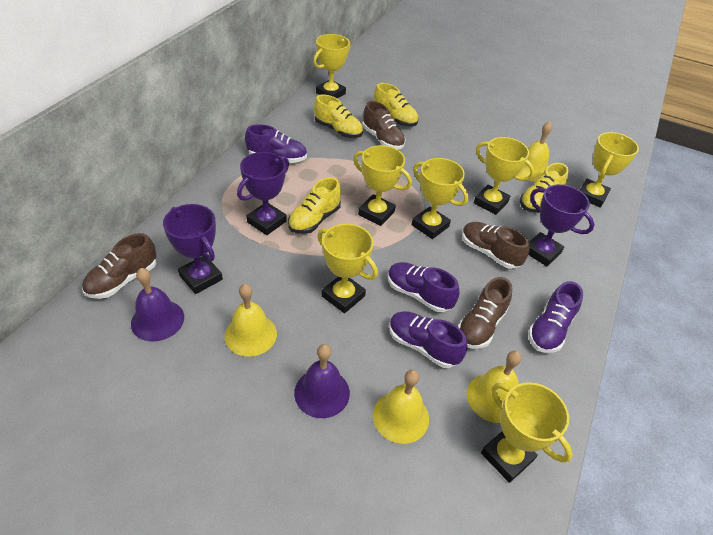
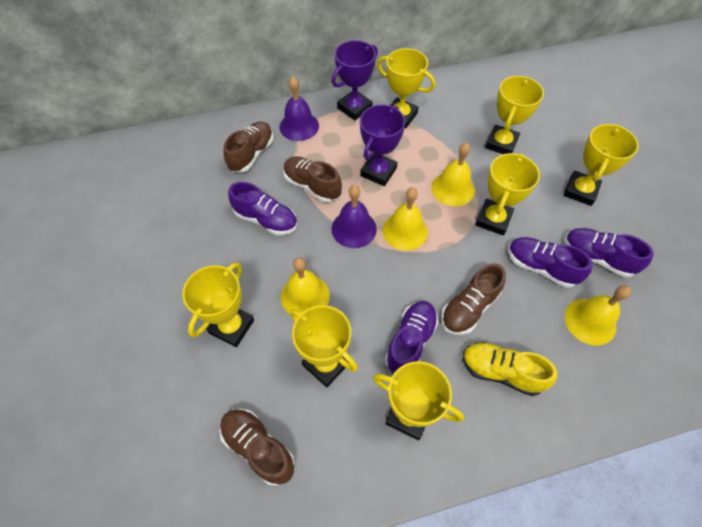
purple trophy: 3 -> 2
yellow shoe: 4 -> 1

